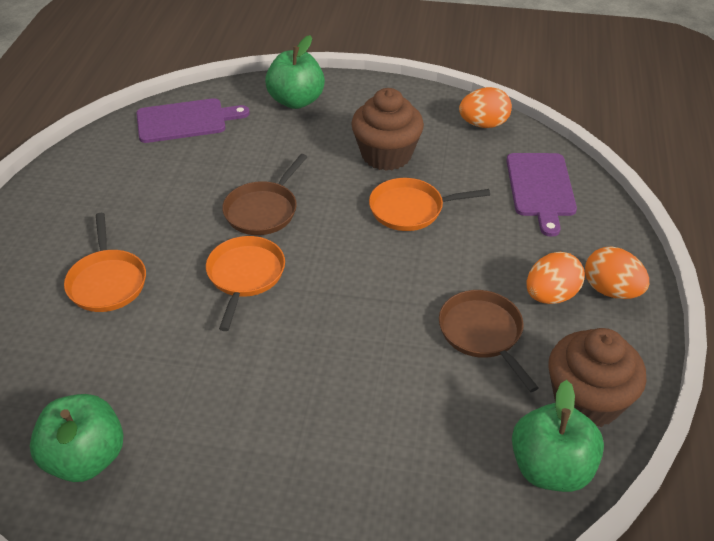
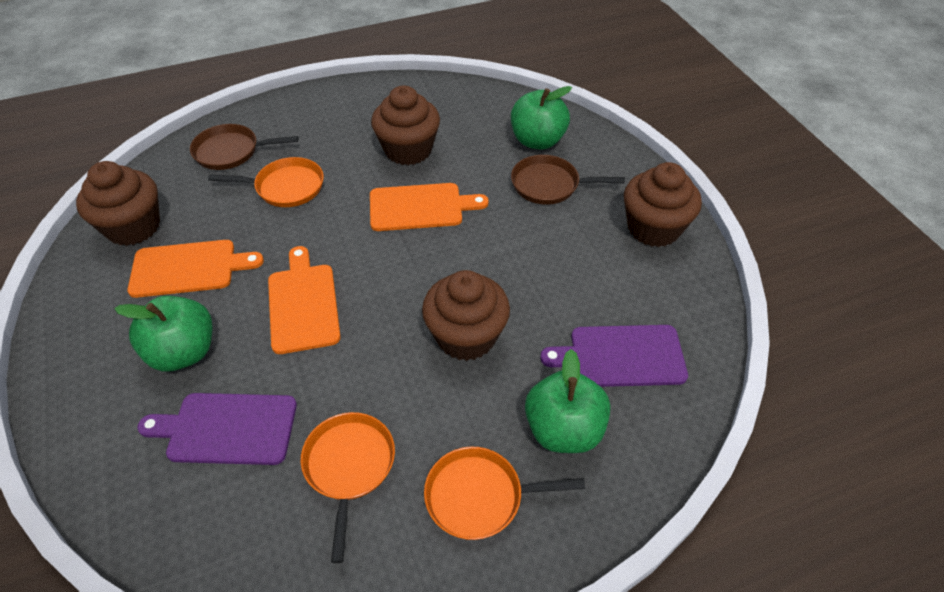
brown cupcake: 2 -> 4
orange cutting board: 0 -> 3
orange egg: 3 -> 0

